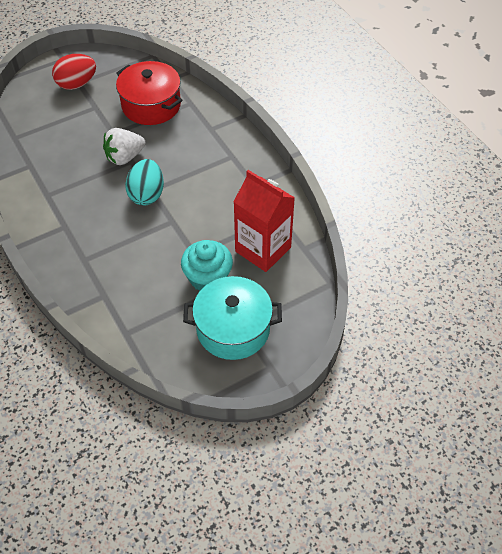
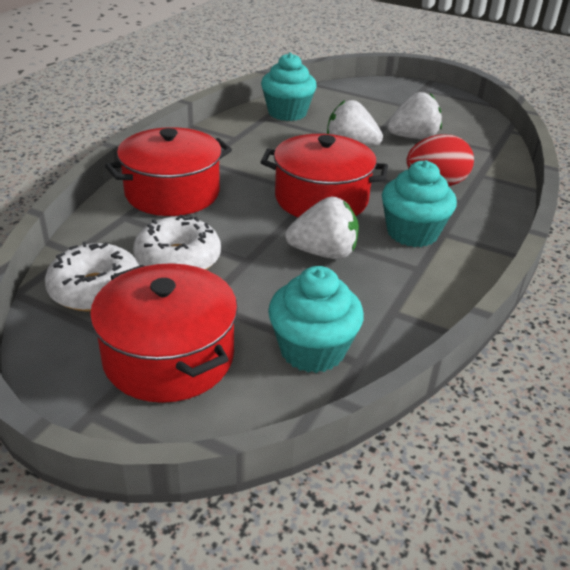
red carton: 1 -> 0
red pot: 1 -> 3
turquoise cupcake: 1 -> 3
turquoise egg: 1 -> 0
turquoise pot: 1 -> 0
white donut: 0 -> 2
white strawberry: 1 -> 3

